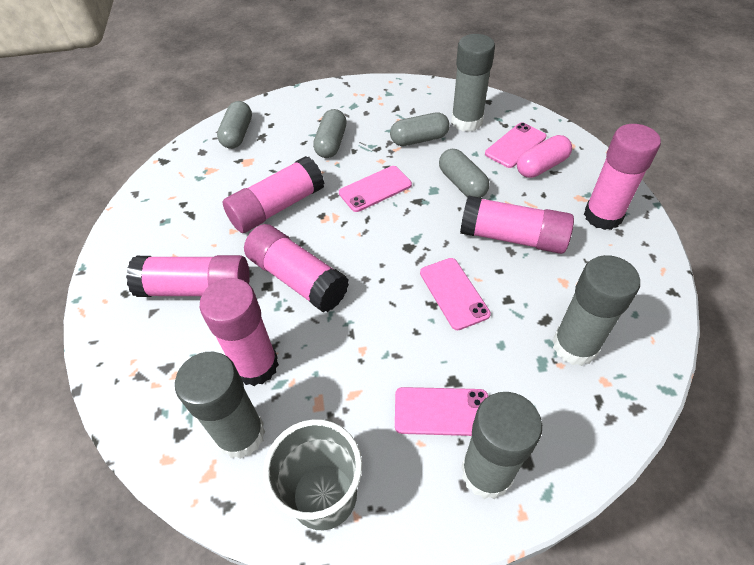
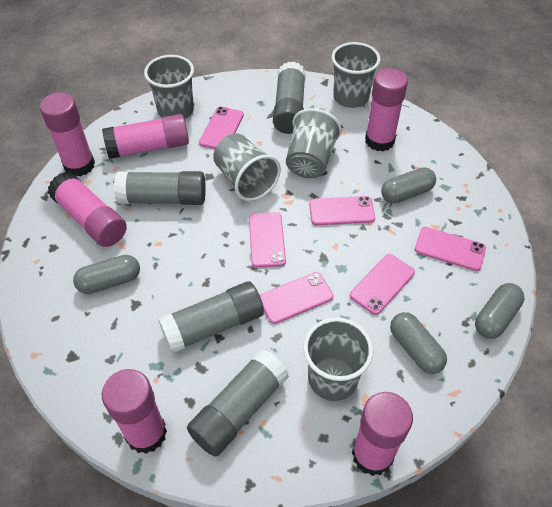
grey cup: 1 -> 5
pink capsule: 1 -> 0
pink phone: 4 -> 6

